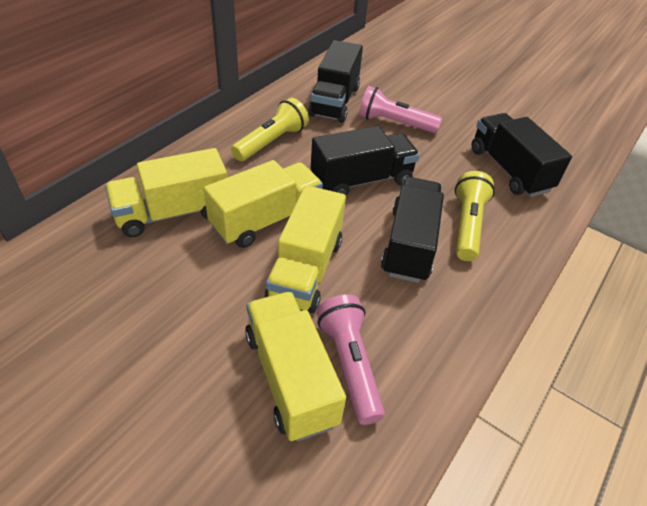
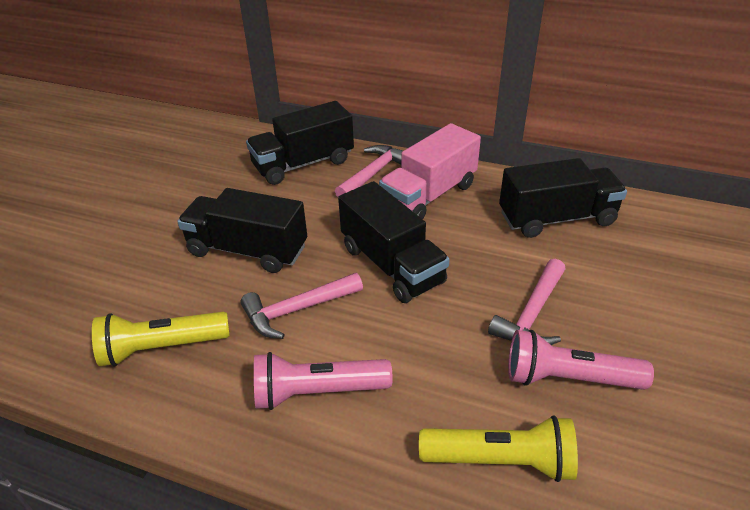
pink hammer: 0 -> 3
pink truck: 0 -> 1
yellow truck: 4 -> 0

